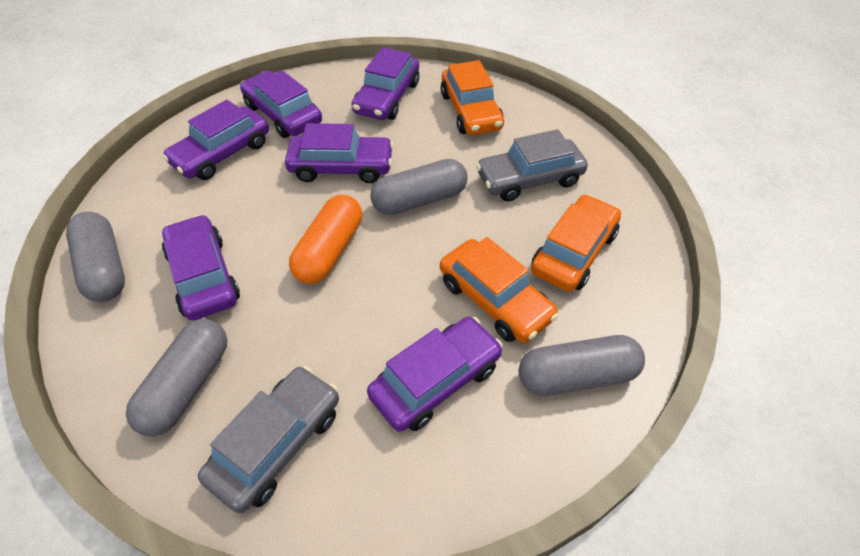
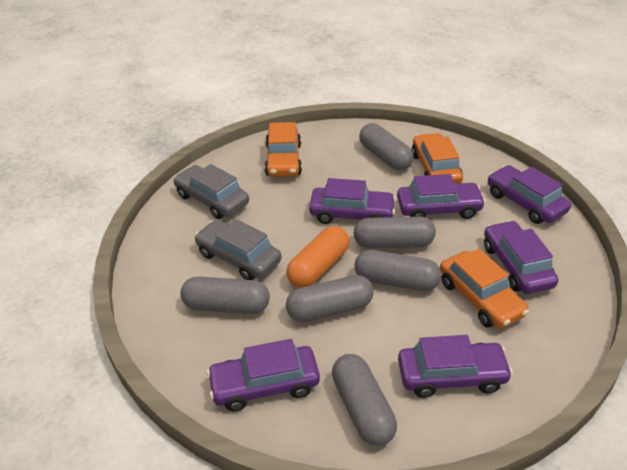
grey capsule: 4 -> 6

